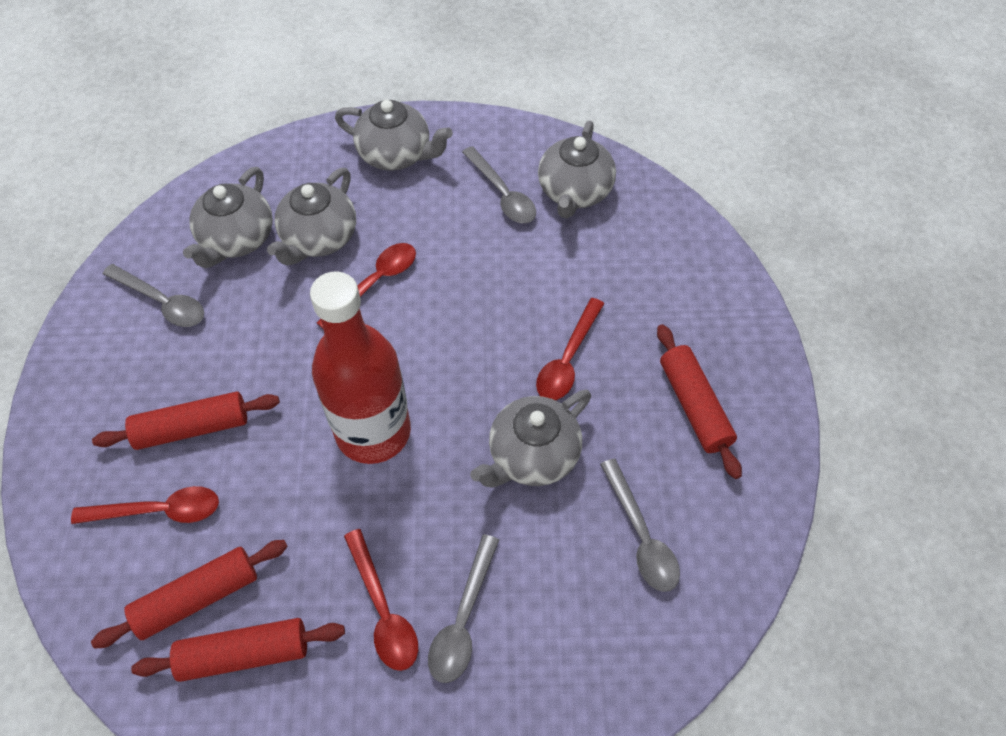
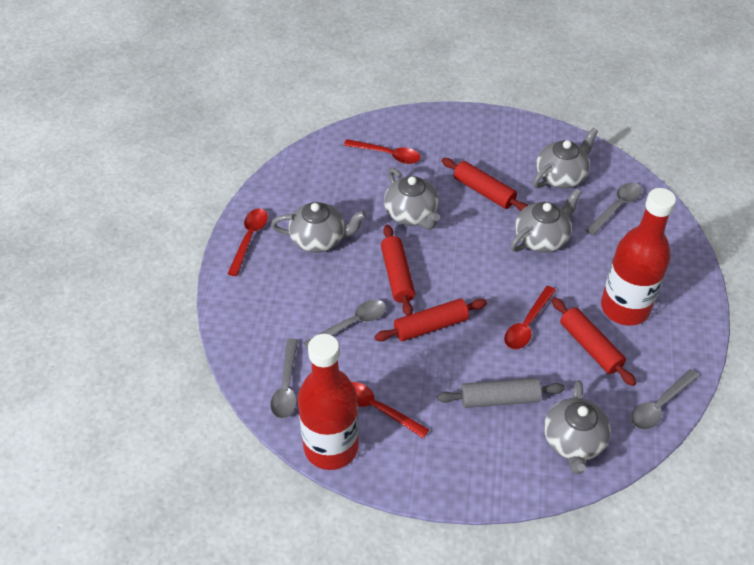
grey rolling pin: 0 -> 1
red bottle: 1 -> 2

